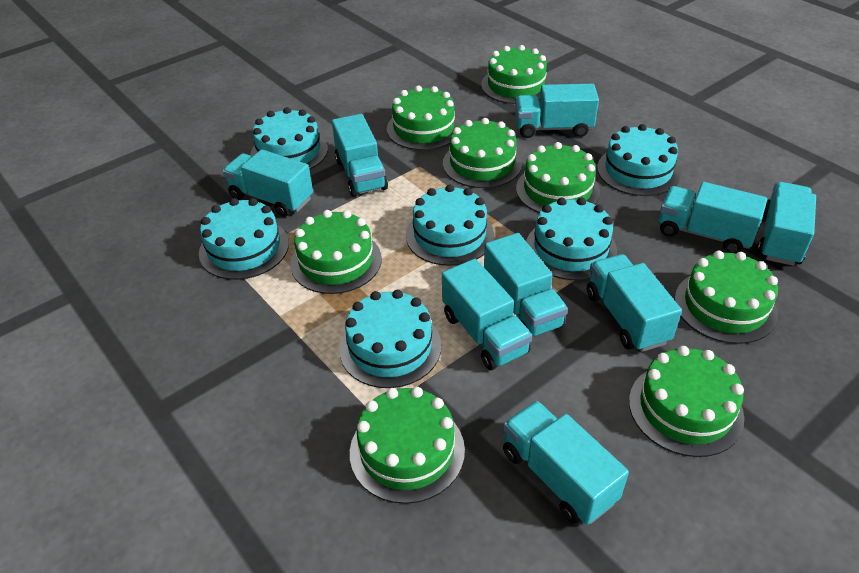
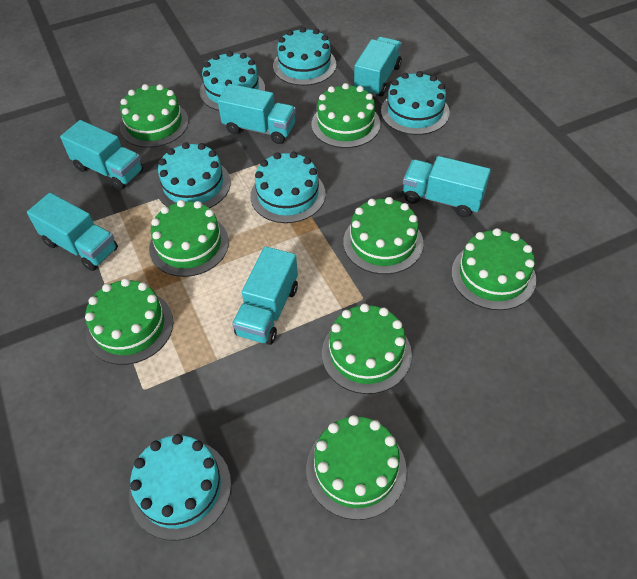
turquoise truck: 9 -> 6

